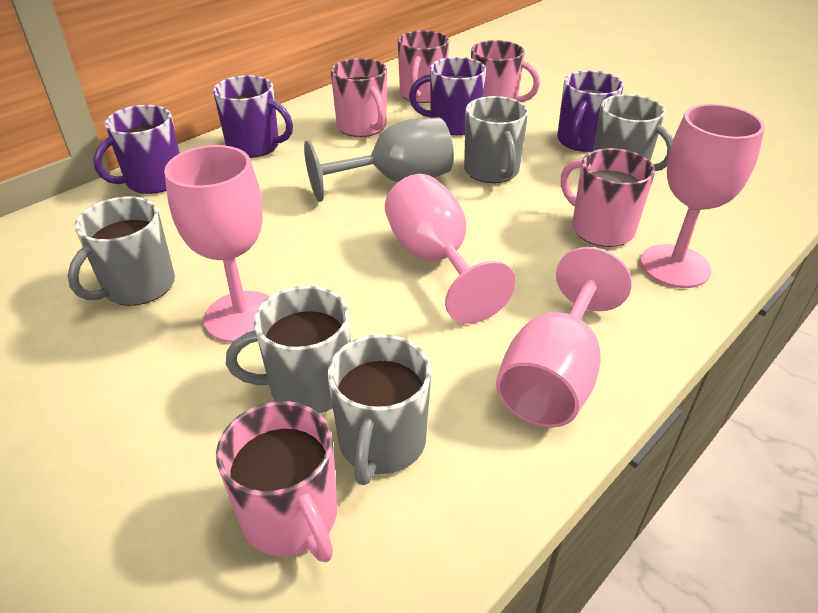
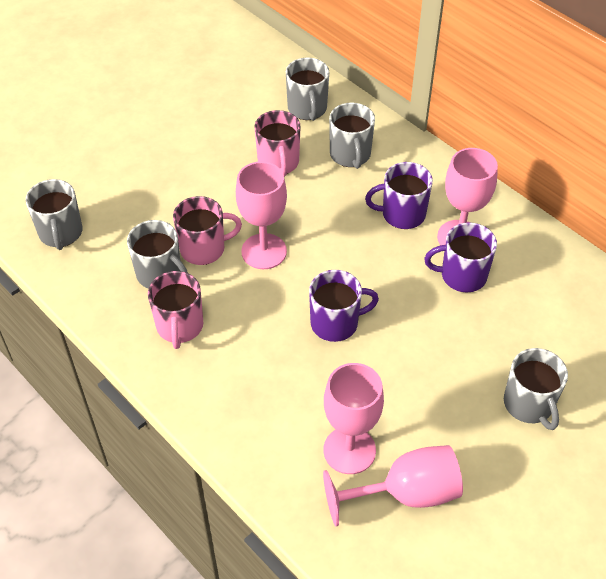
grey goblet: 1 -> 0
pink mug: 5 -> 3
purple mug: 4 -> 3

